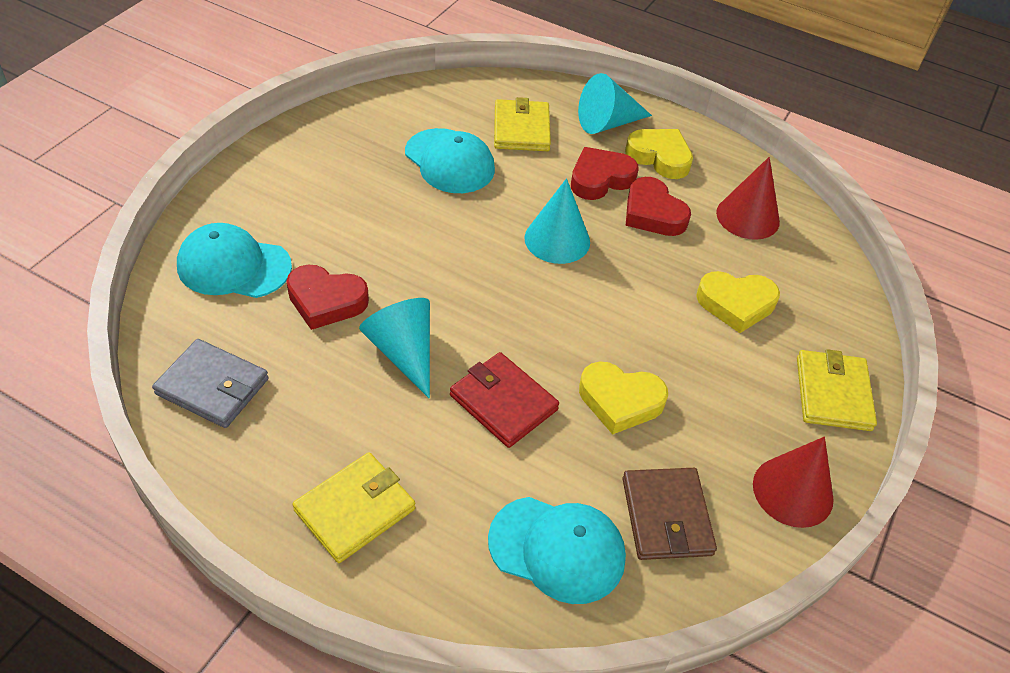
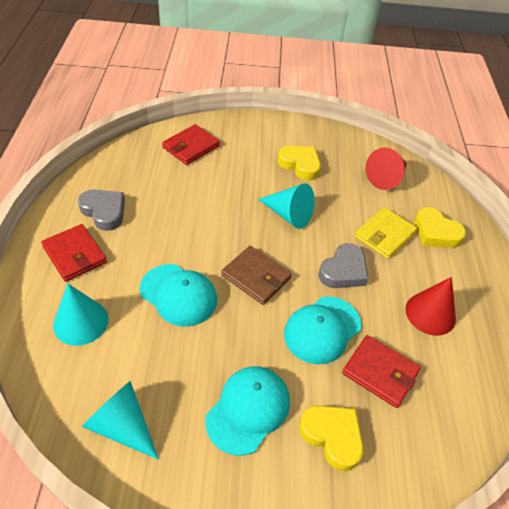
grey heart: 0 -> 2
grey wallet: 1 -> 0
red heart: 3 -> 0
red wallet: 1 -> 3
yellow wallet: 3 -> 1

